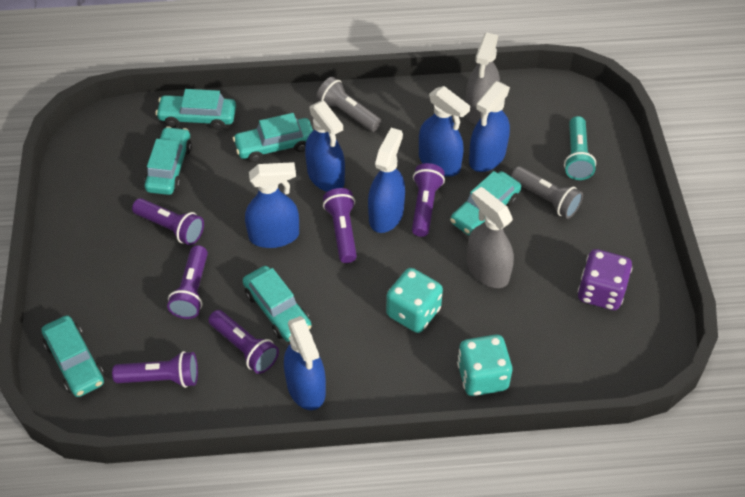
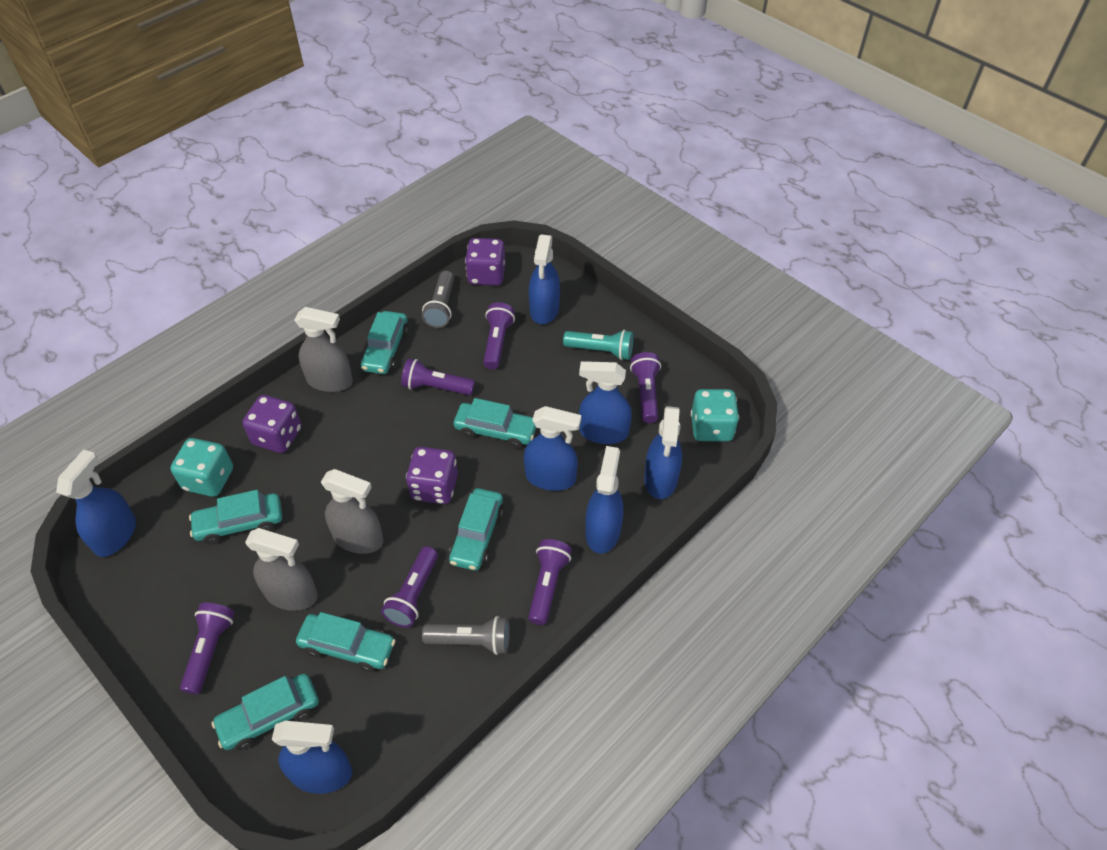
blue spray bottle: 6 -> 7
grey spray bottle: 2 -> 3
purple dice: 1 -> 3

